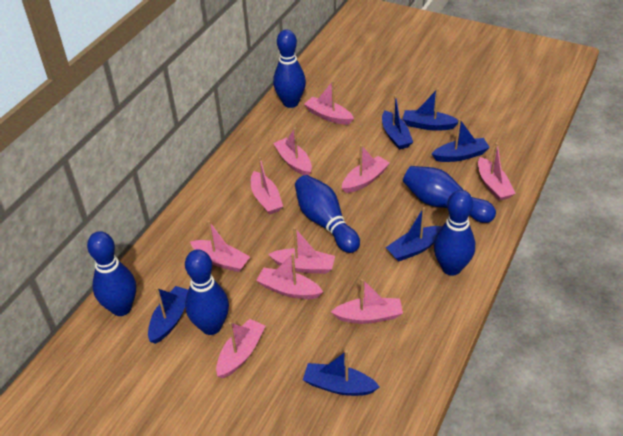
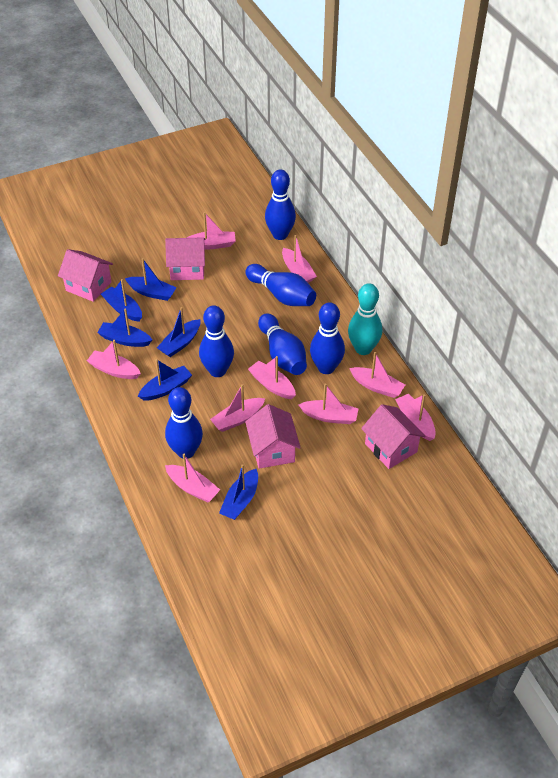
pink boat: 10 -> 9
pink house: 0 -> 4
turquoise bowling pin: 0 -> 1

